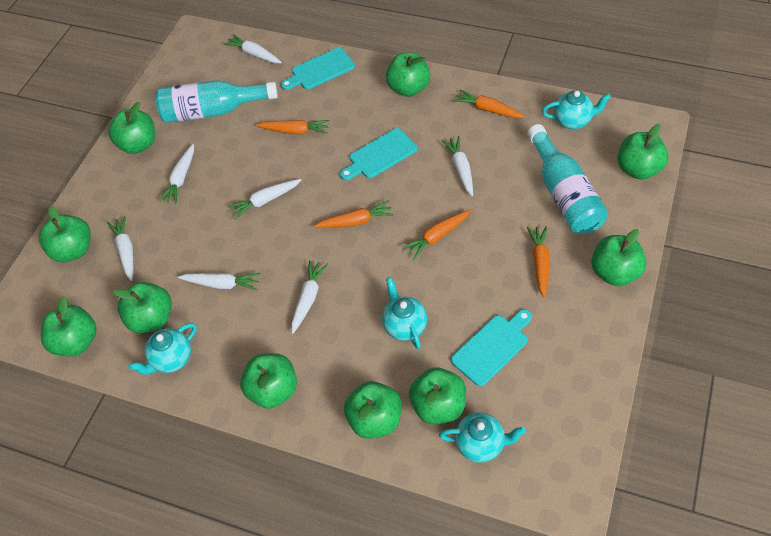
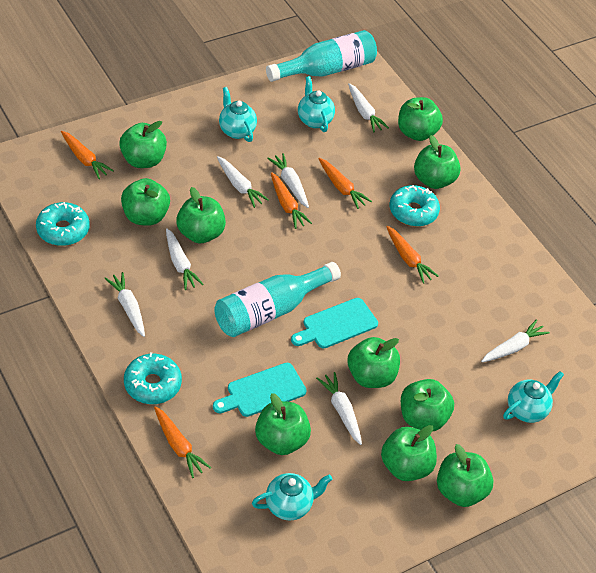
turquoise cutting board: 3 -> 2
turquoise donut: 0 -> 3

